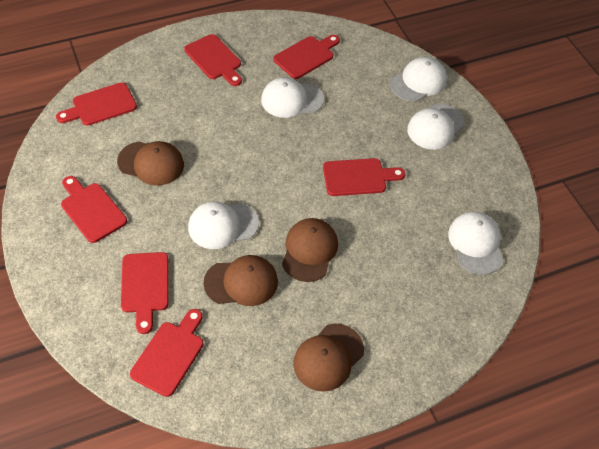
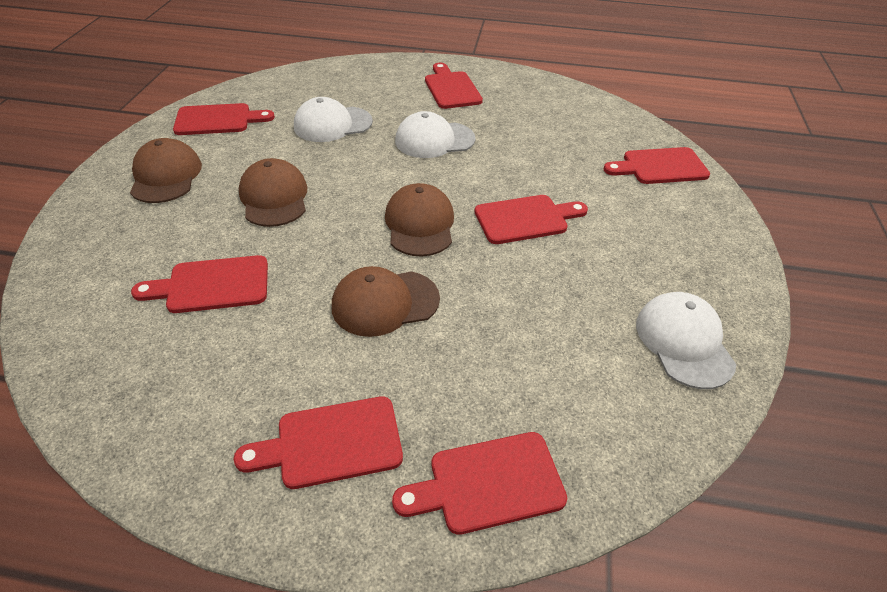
white cap: 5 -> 3

